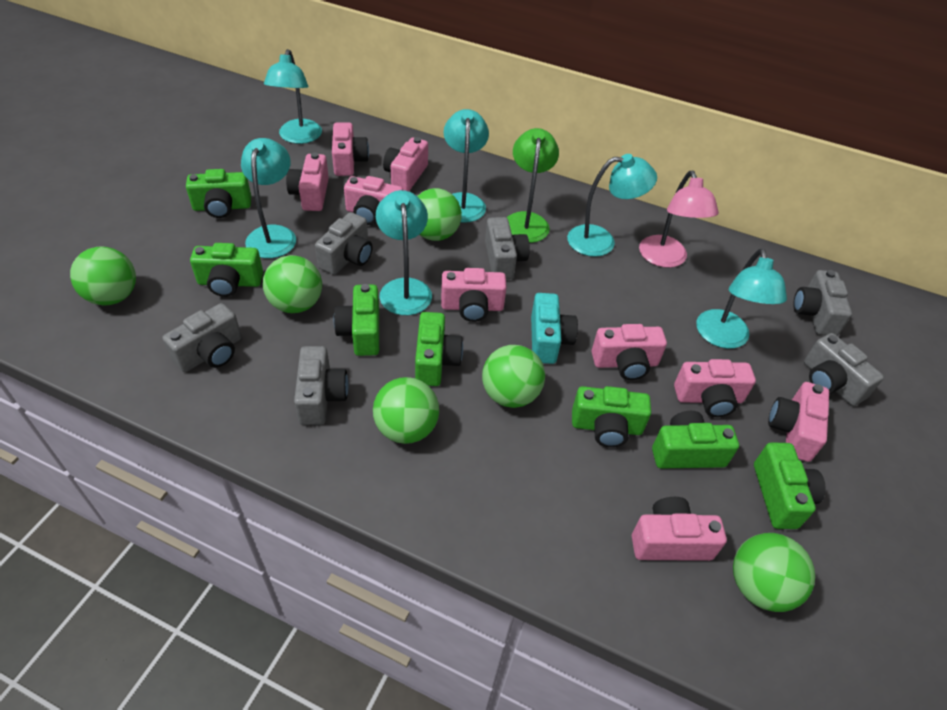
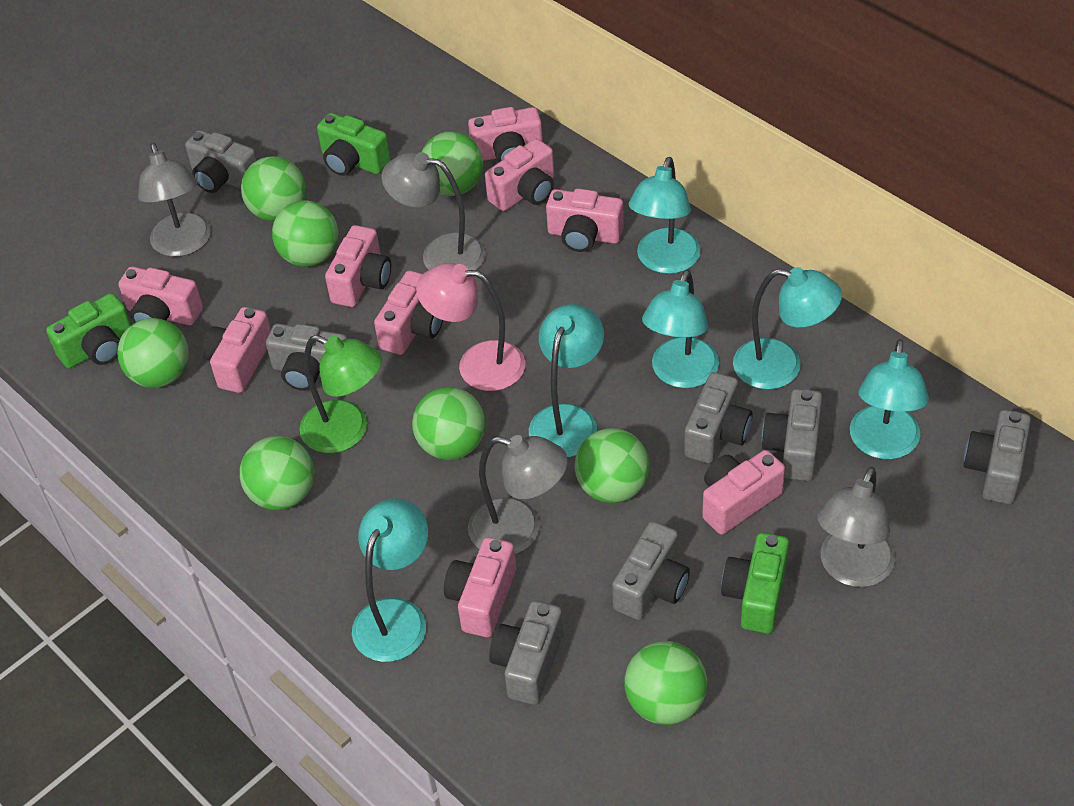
green ball: 6 -> 8
green camera: 7 -> 3
grey camera: 6 -> 7
grey lamp: 0 -> 4
turquoise camera: 1 -> 0

